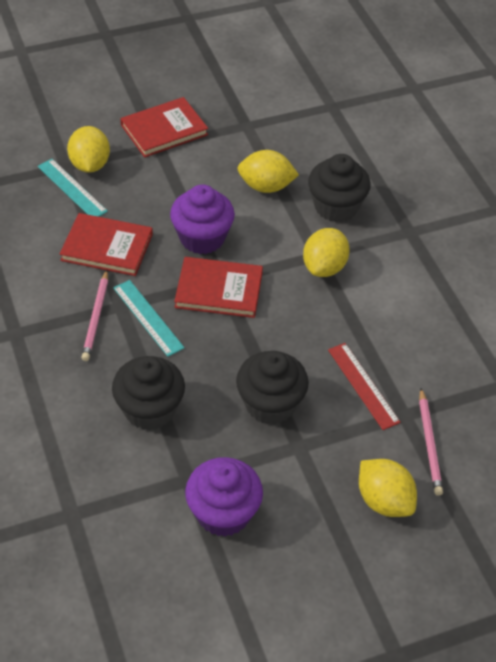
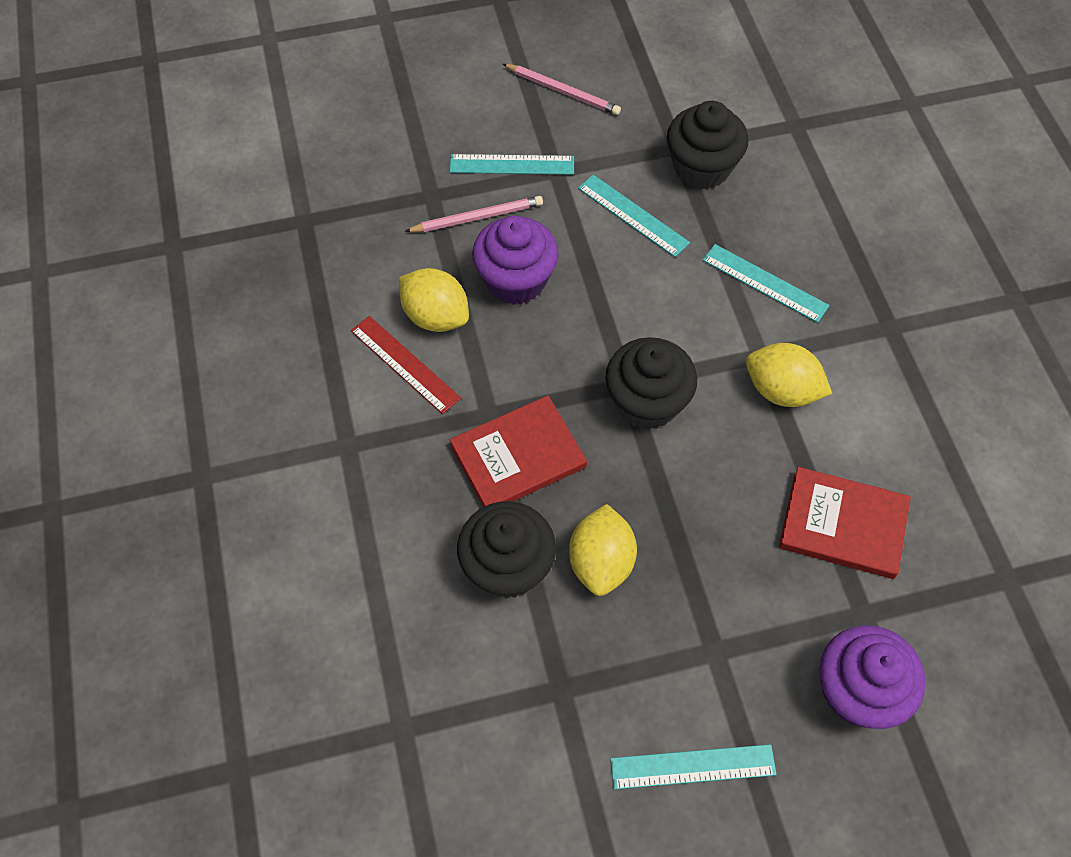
red book: 3 -> 2
turquoise ruler: 2 -> 4
yellow lemon: 4 -> 3

